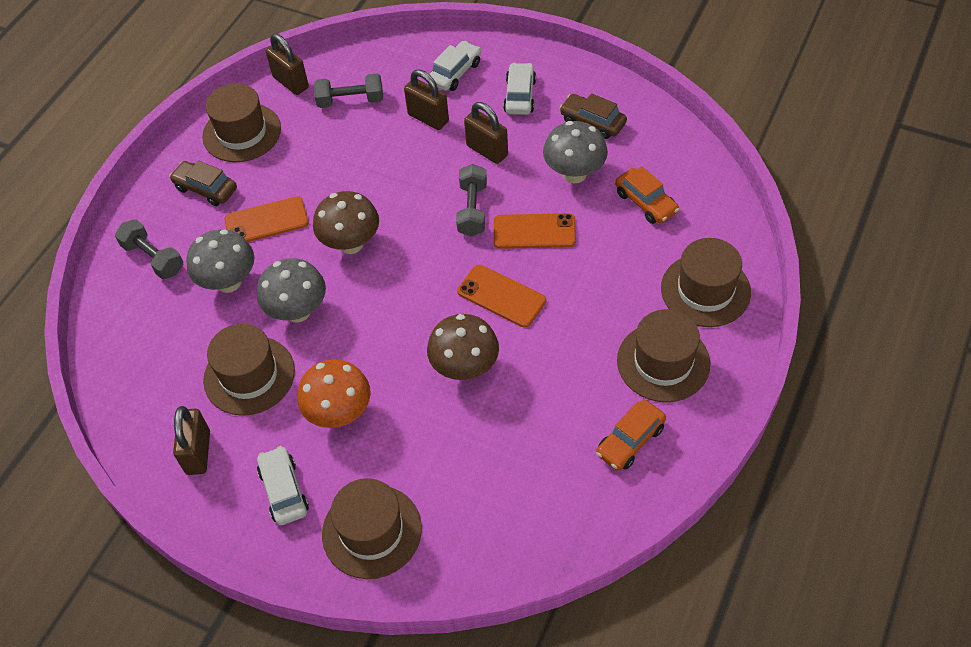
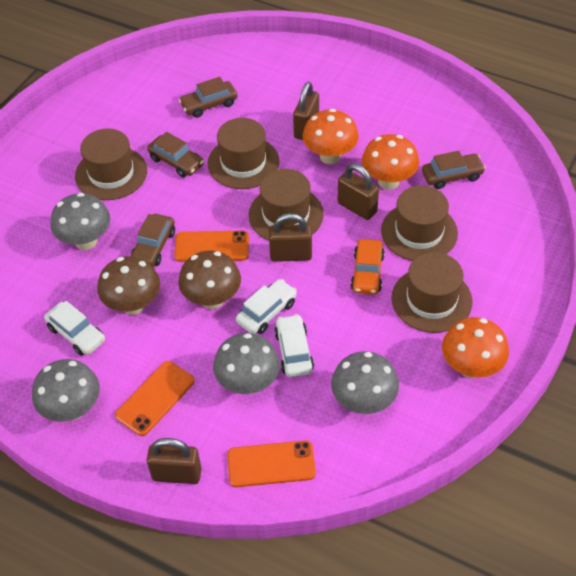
brown car: 2 -> 4
grey dumbbell: 3 -> 0
grey mushroom: 3 -> 4
orange car: 2 -> 1
orange mushroom: 1 -> 3

